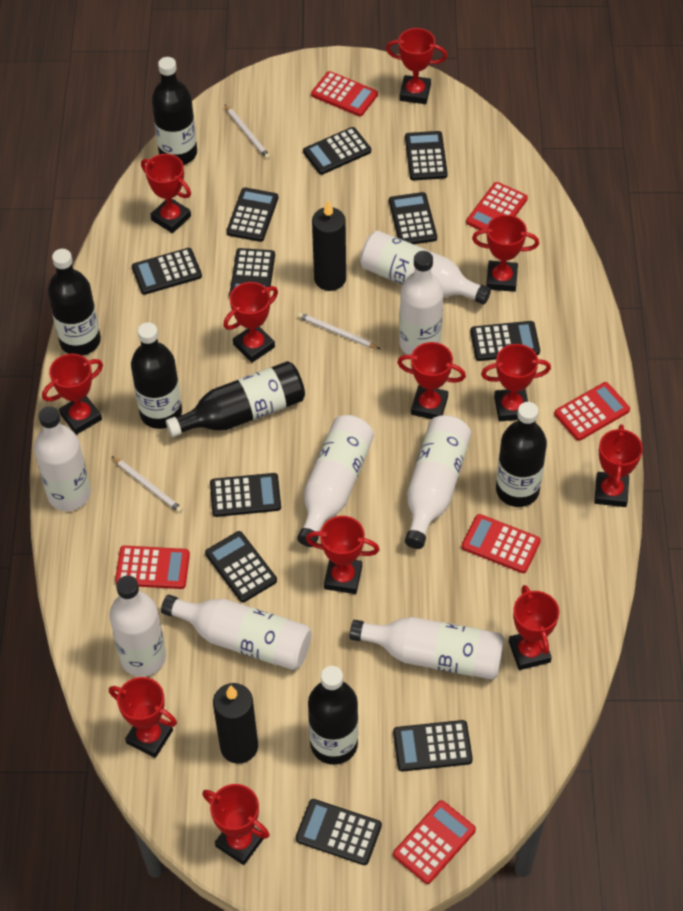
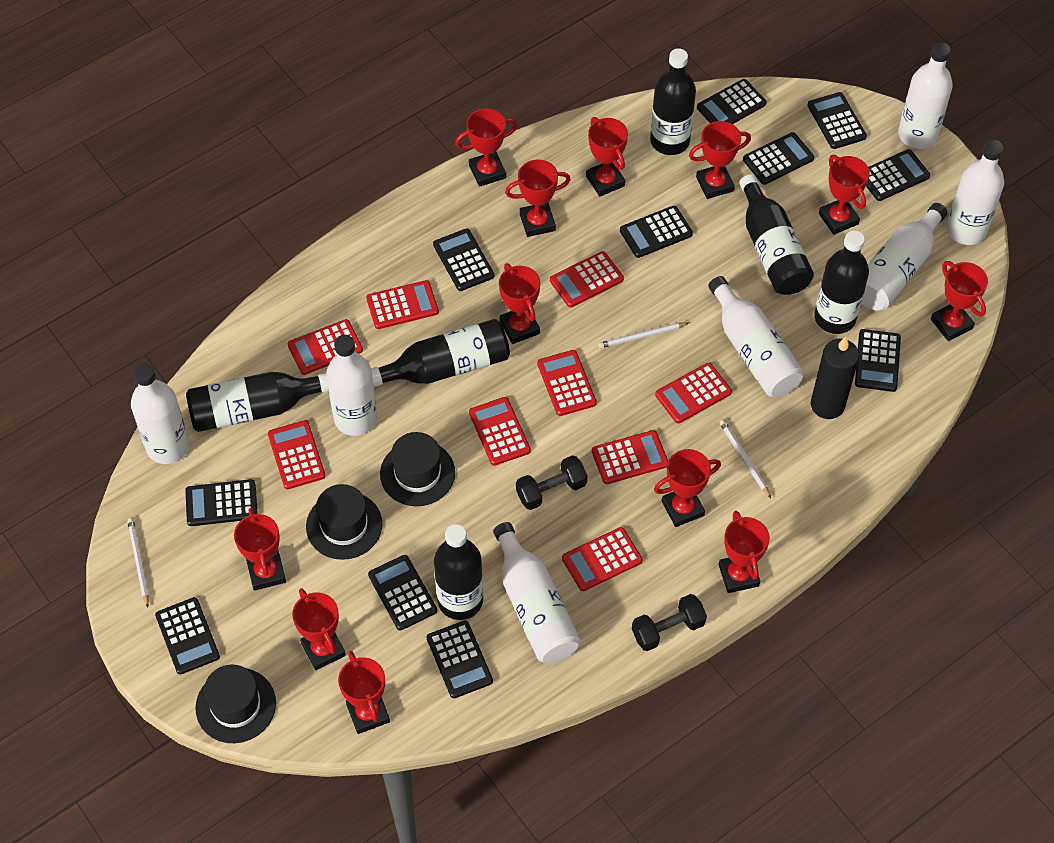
black candle: 2 -> 1
black dumbbell: 0 -> 2
black hat: 0 -> 3
red calculator: 6 -> 9
white bottle: 8 -> 7

